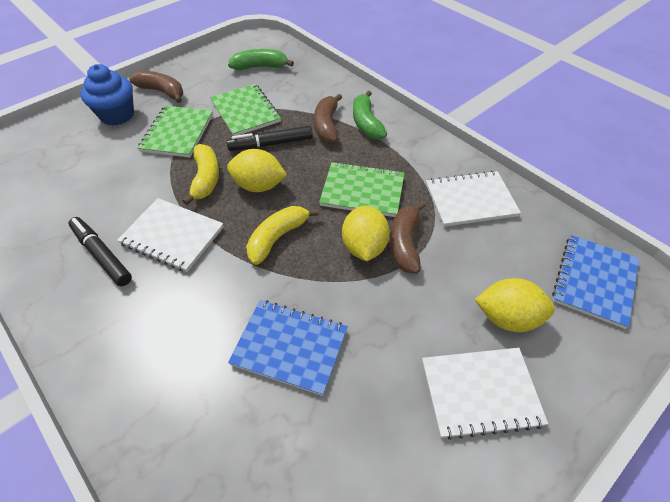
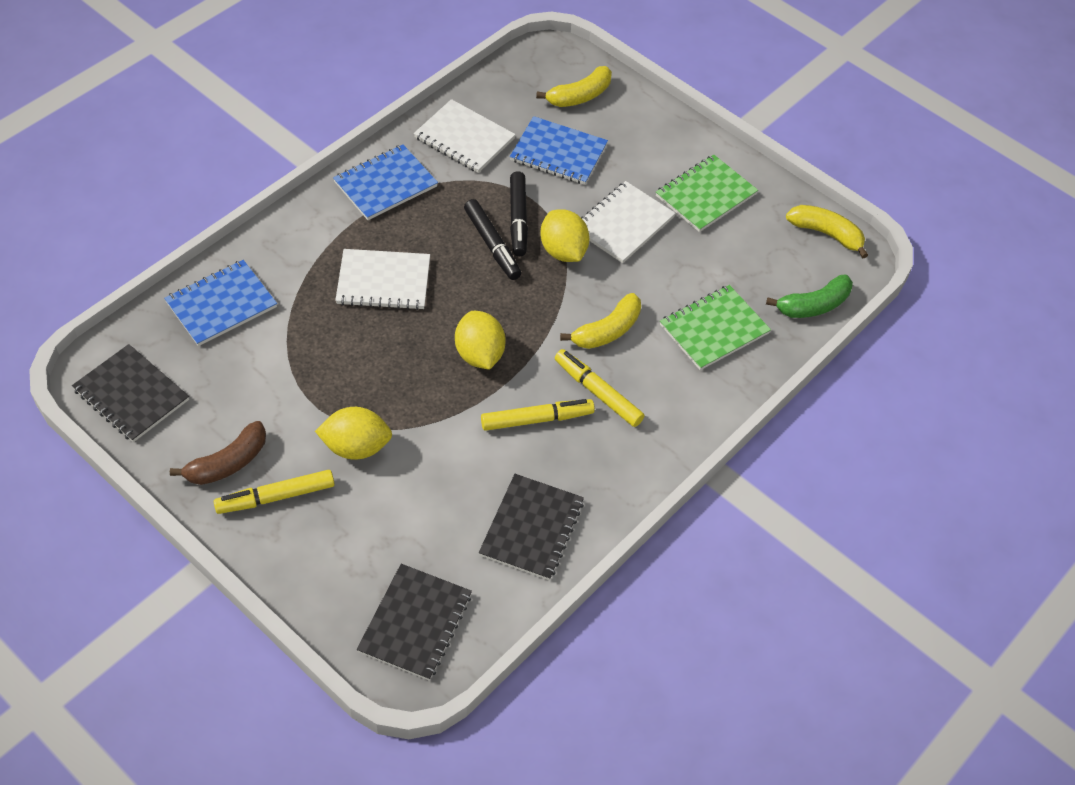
black notebook: 0 -> 3
blue cupcake: 1 -> 0
blue notebook: 2 -> 3
brown banana: 3 -> 1
green banana: 2 -> 1
green notebook: 3 -> 2
yellow banana: 2 -> 3
yellow marker: 0 -> 3

